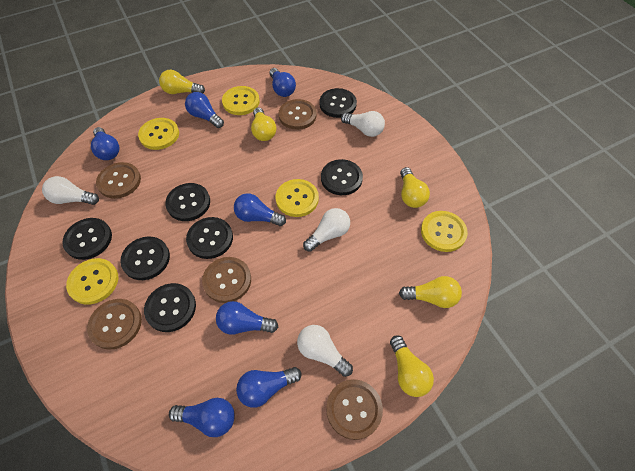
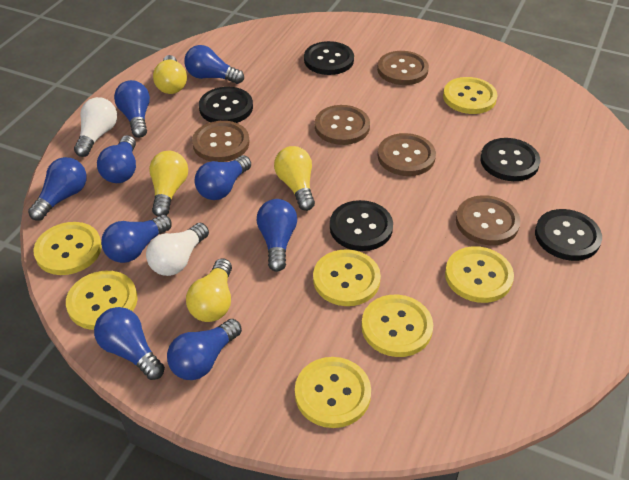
black button: 7 -> 5
blue light bulb: 7 -> 9
white light bulb: 4 -> 2
yellow button: 5 -> 7
yellow light bulb: 5 -> 4

